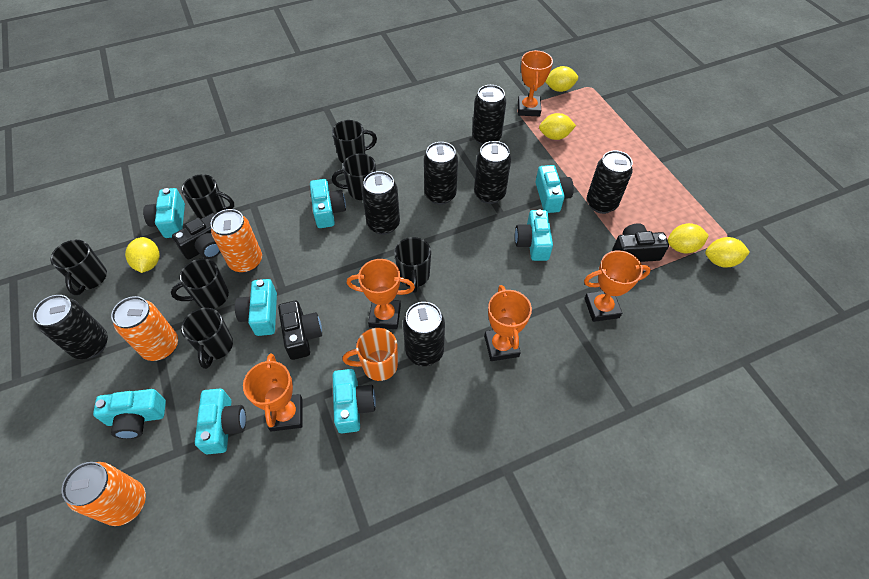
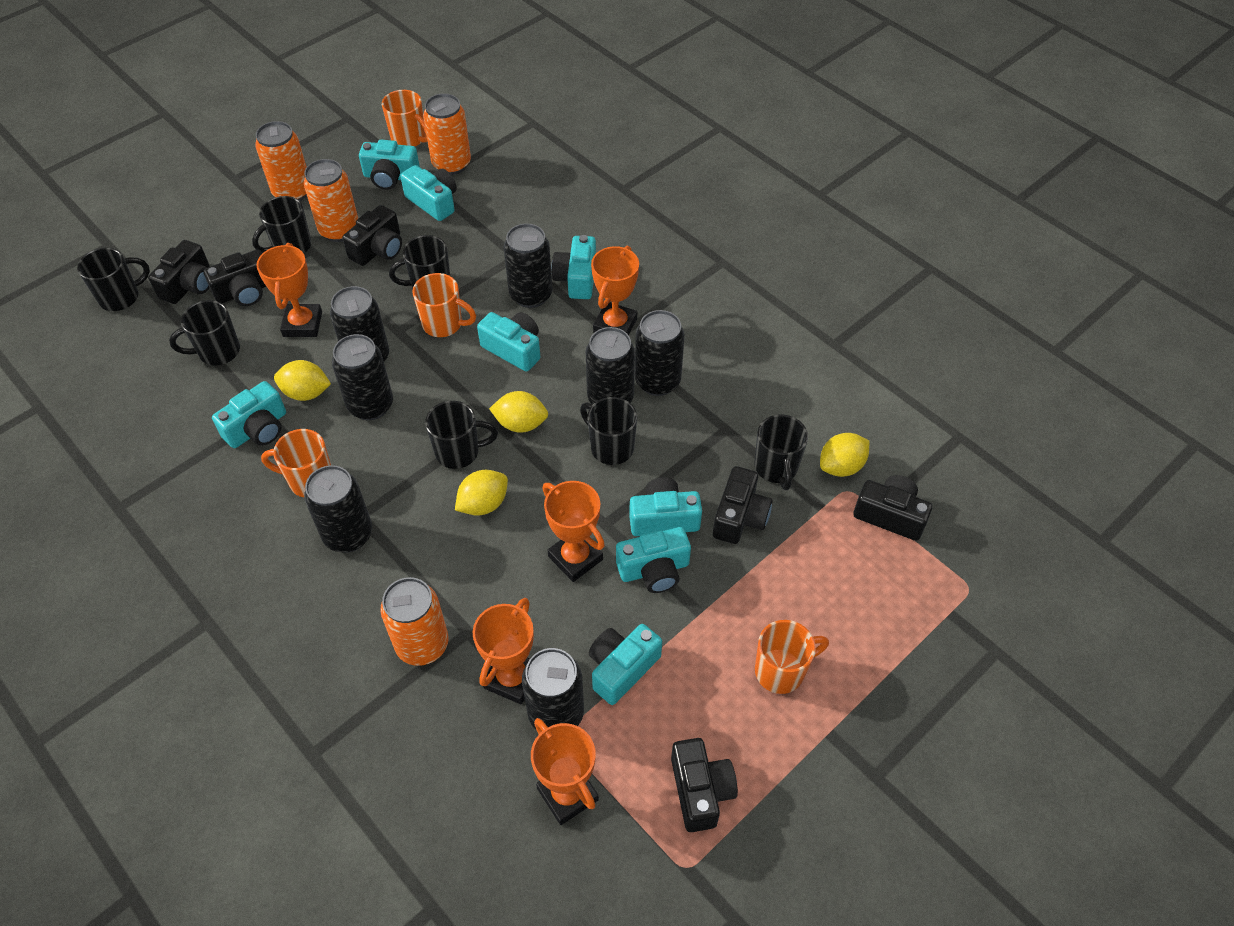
black camera: 3 -> 6
orange can: 3 -> 4
orange mug: 1 -> 4
yellow lemon: 5 -> 4

